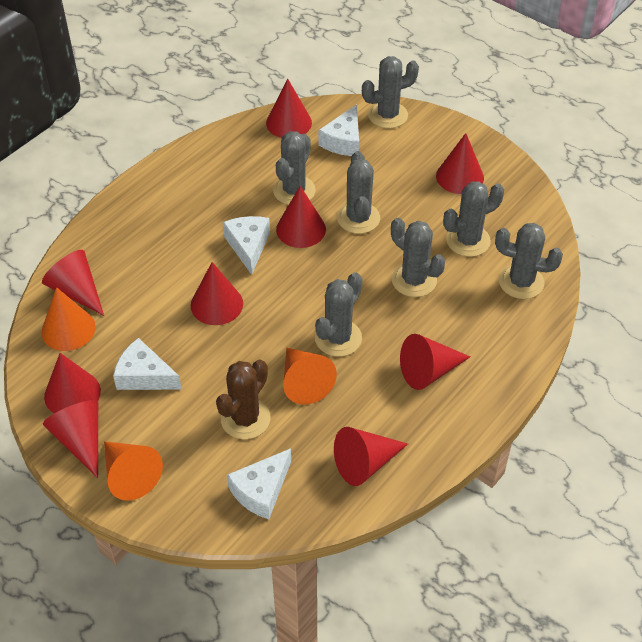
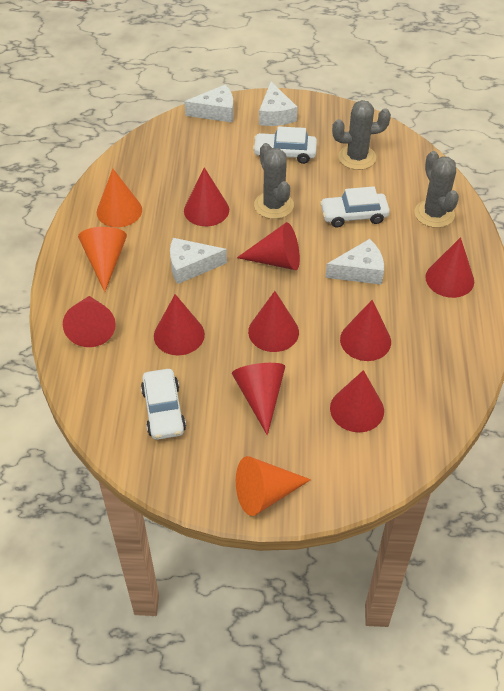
brown cactus: 1 -> 0
grey cactus: 7 -> 3
white car: 0 -> 3

